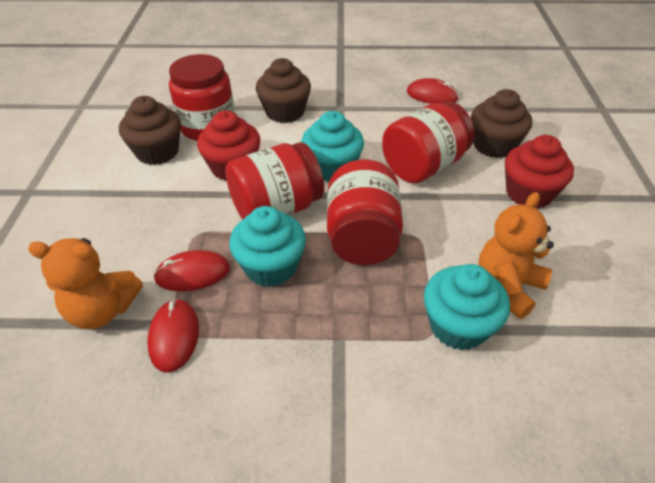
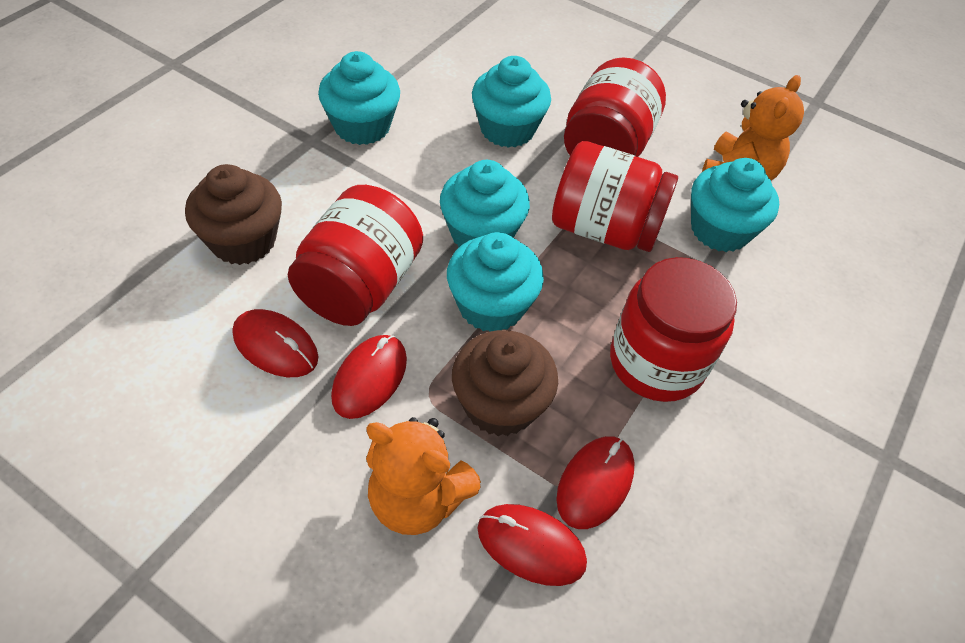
brown cupcake: 3 -> 2
red cupcake: 2 -> 0
red mouse: 3 -> 4
turquoise cupcake: 3 -> 5

